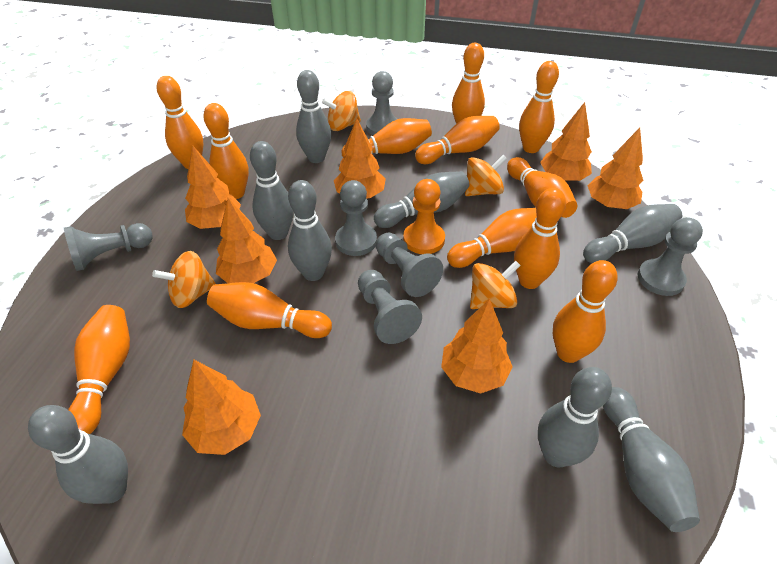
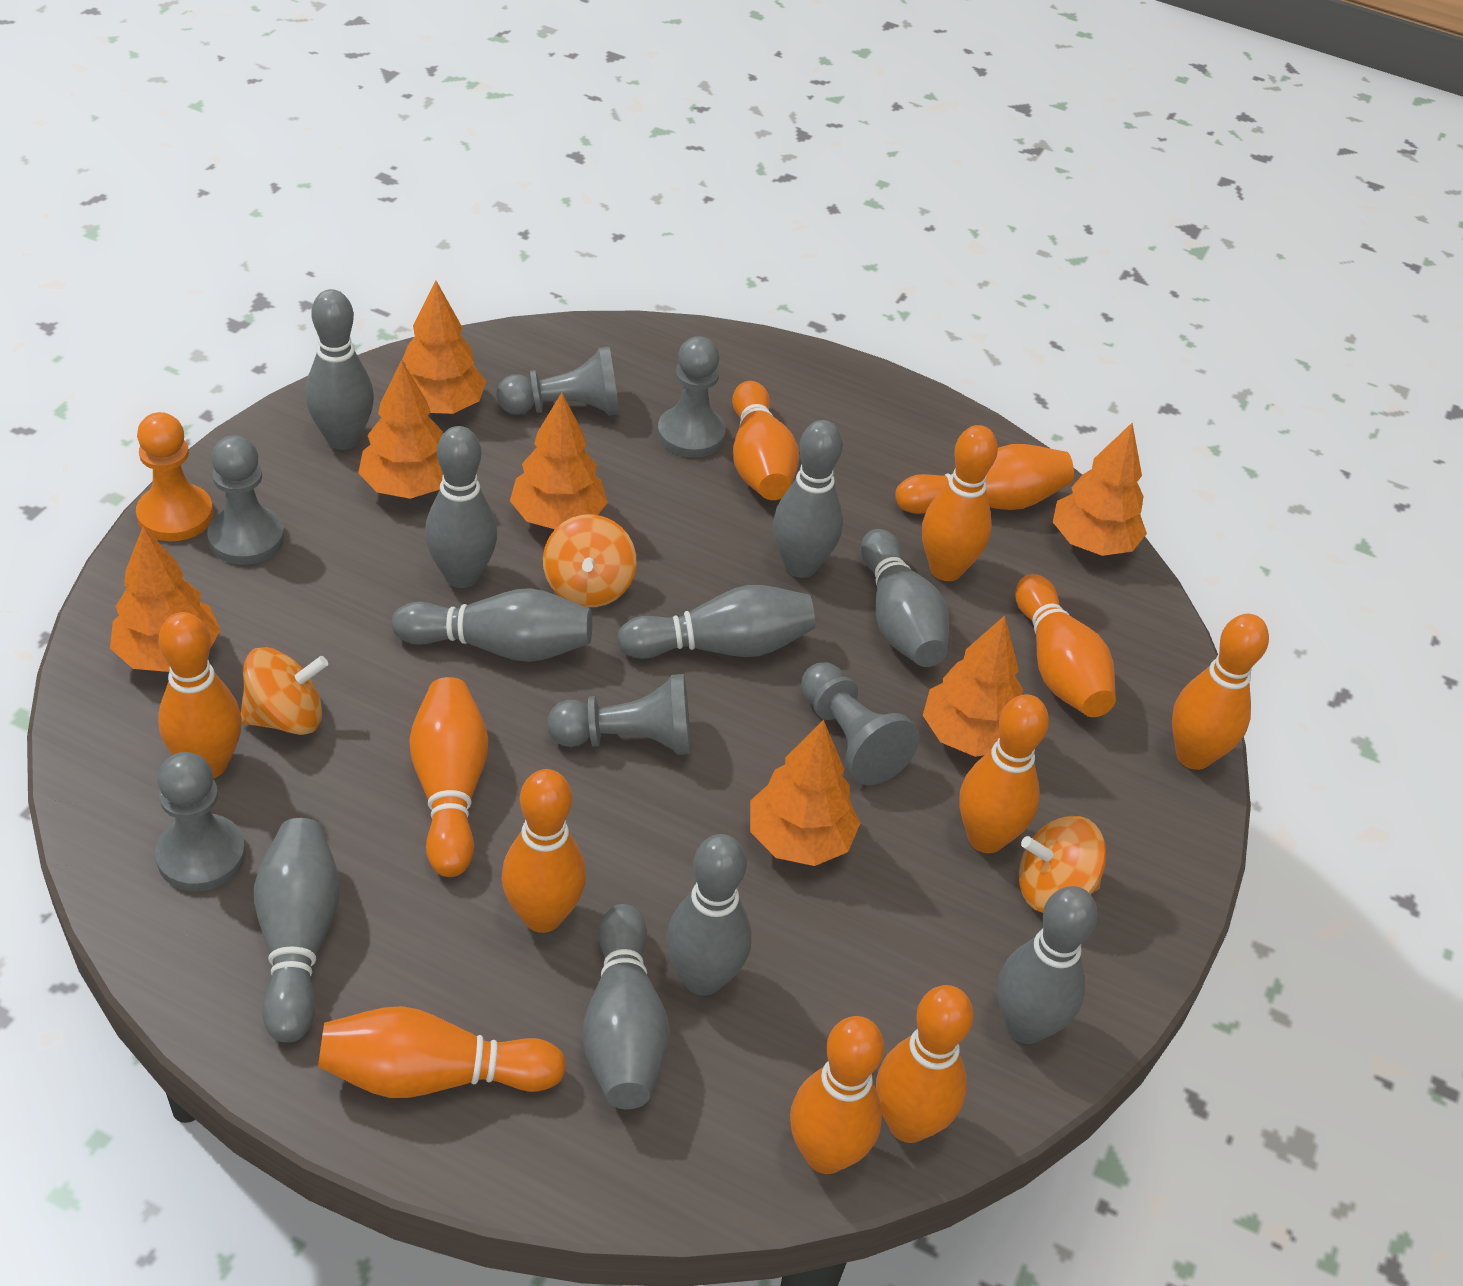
grey bowling pin: 8 -> 10
orange spinning top: 4 -> 3

